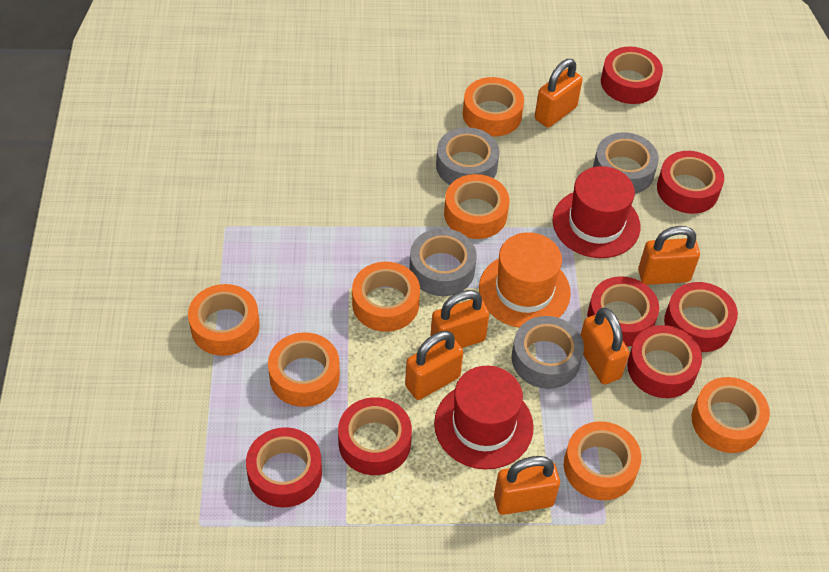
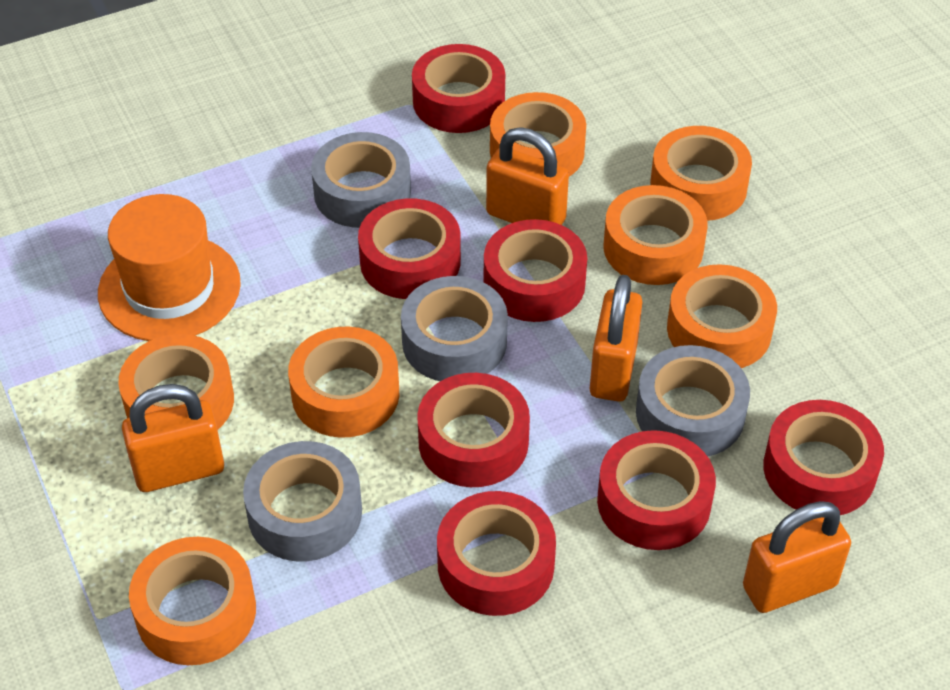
orange padlock: 6 -> 4
red hat: 2 -> 0

